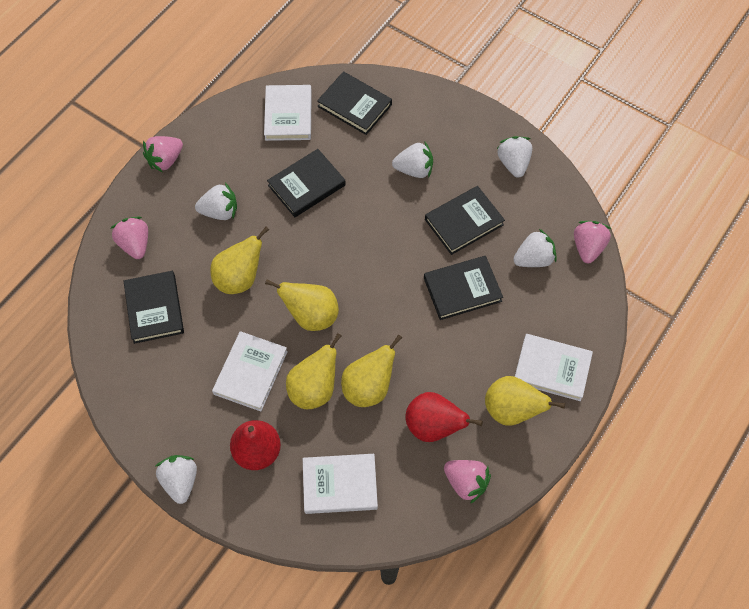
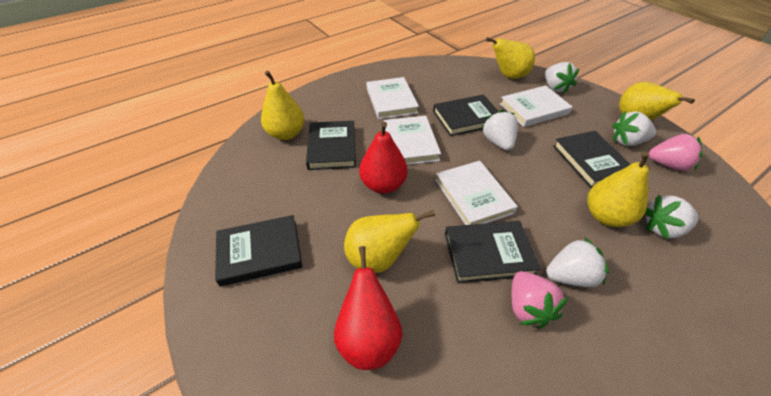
pink strawberry: 4 -> 2

